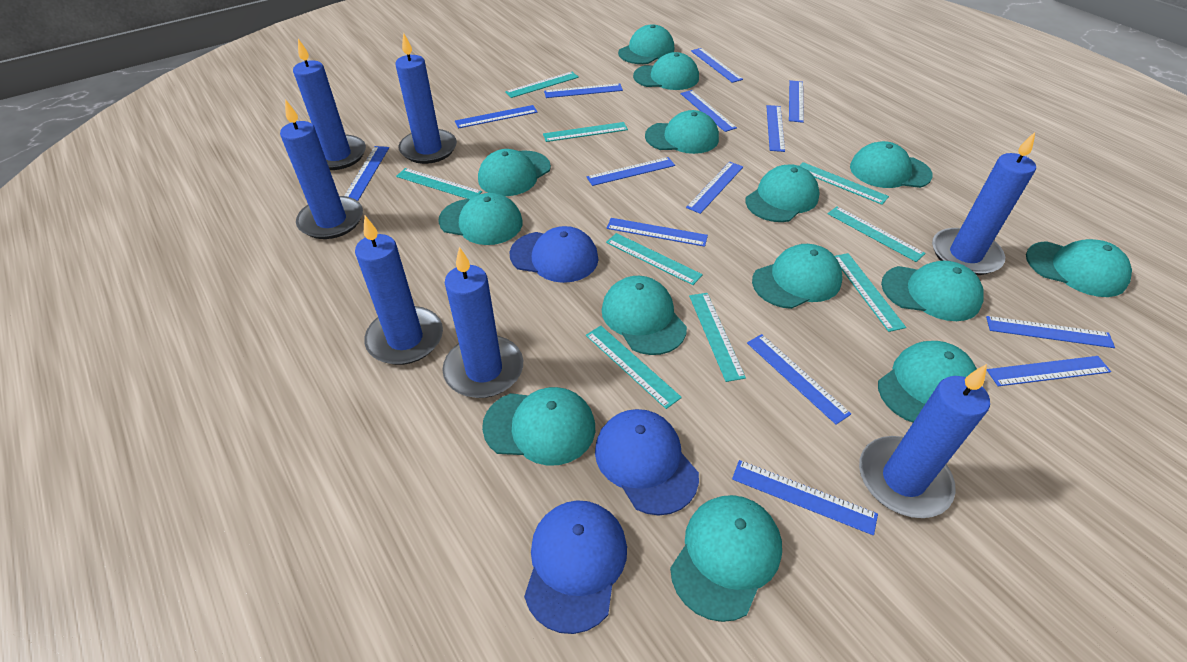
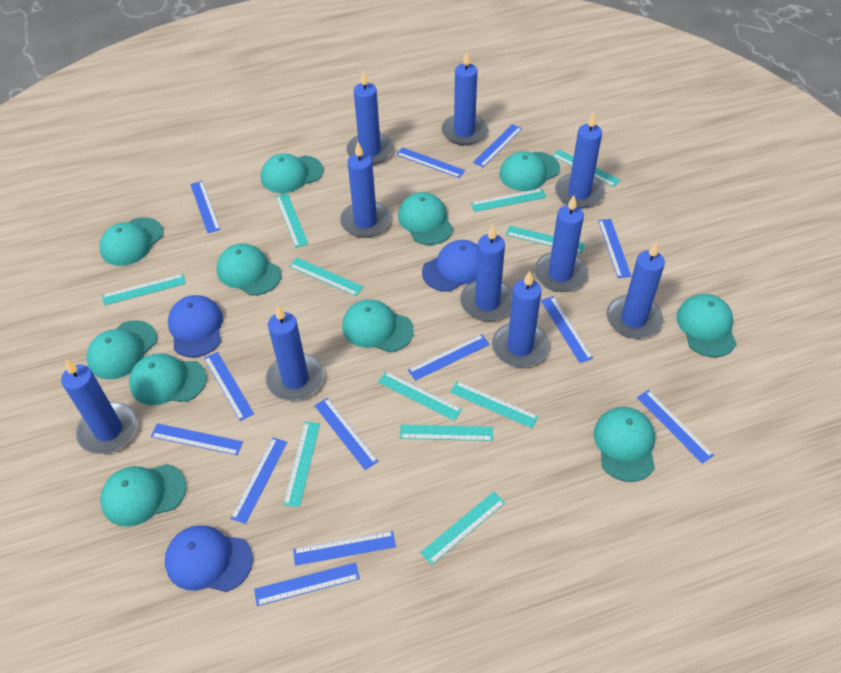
blue candle: 7 -> 10
blue ruler: 14 -> 13
turquoise cap: 14 -> 11
turquoise ruler: 9 -> 11

